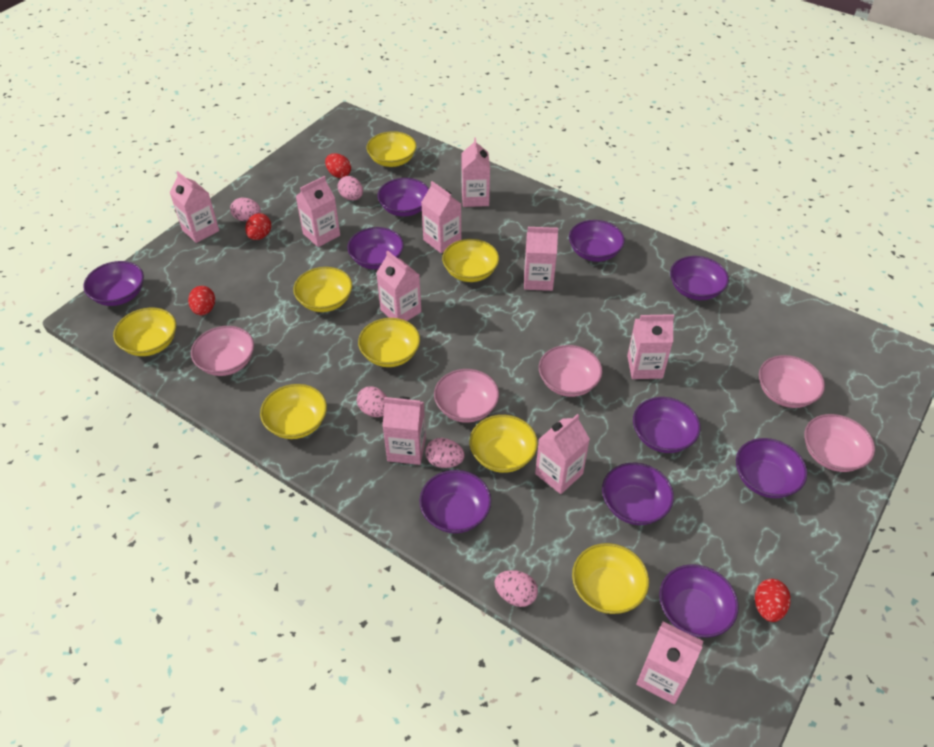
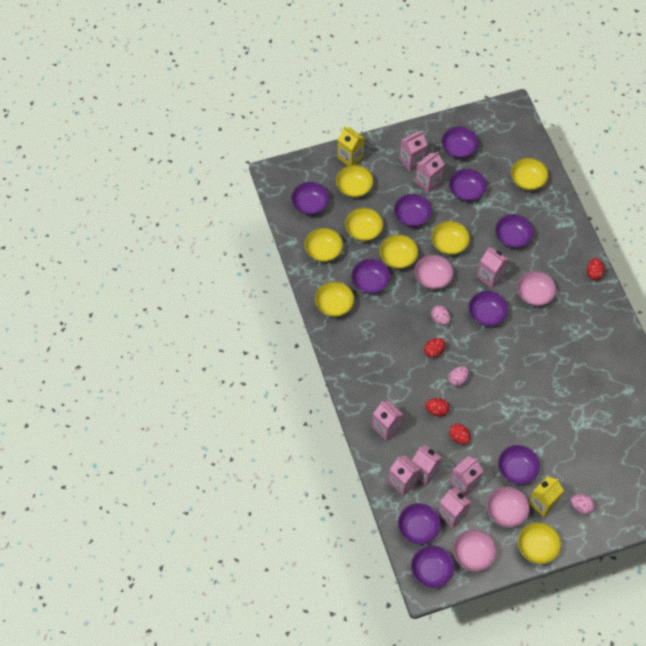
pink bowl: 5 -> 4
pink carton: 10 -> 8
pink egg: 5 -> 3
yellow carton: 0 -> 2

